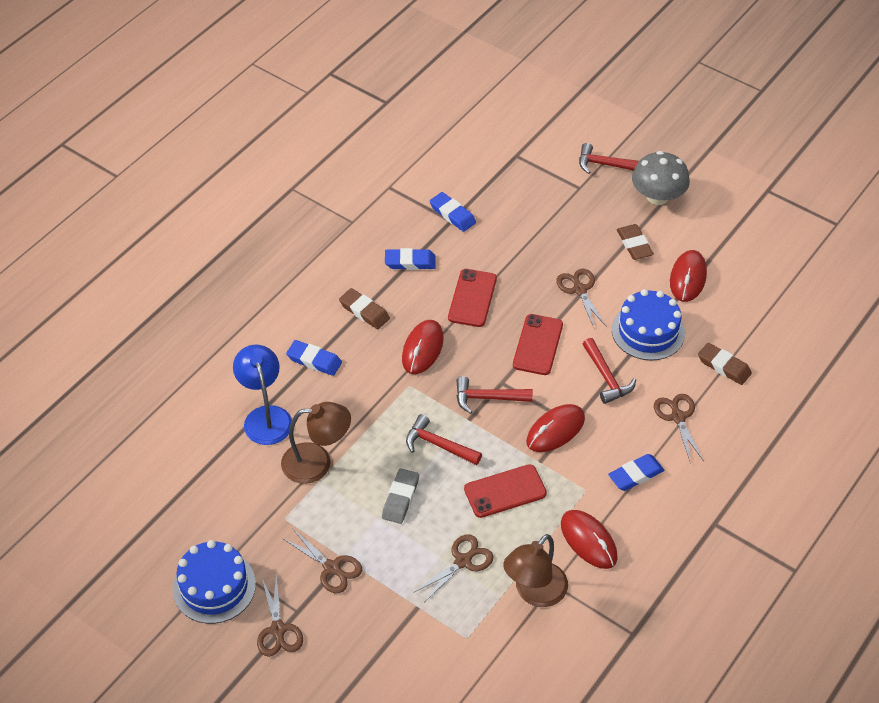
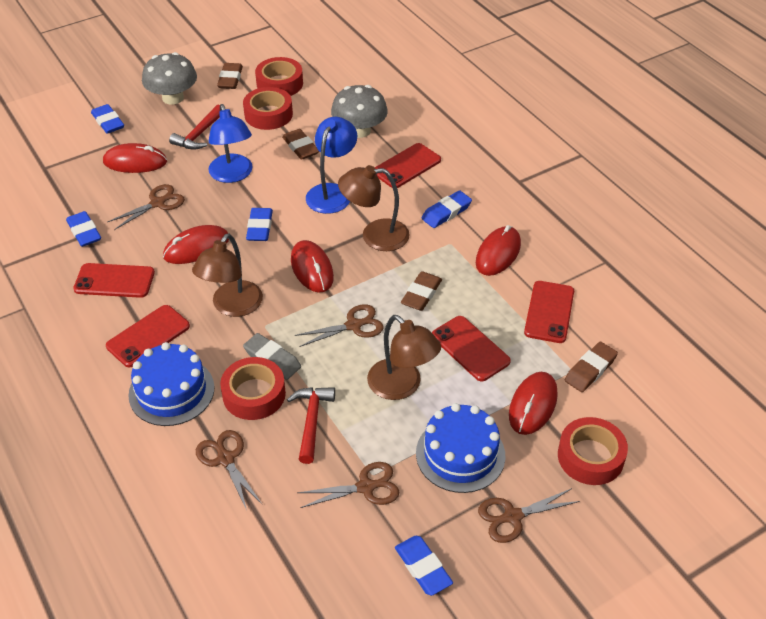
blue eraser: 4 -> 5
blue lamp: 1 -> 2
brown eraser: 3 -> 4
brown lamp: 2 -> 3
grey mushroom: 1 -> 2
red hammer: 4 -> 2
red mouse: 4 -> 5
red phone: 3 -> 5
red tape: 0 -> 4

